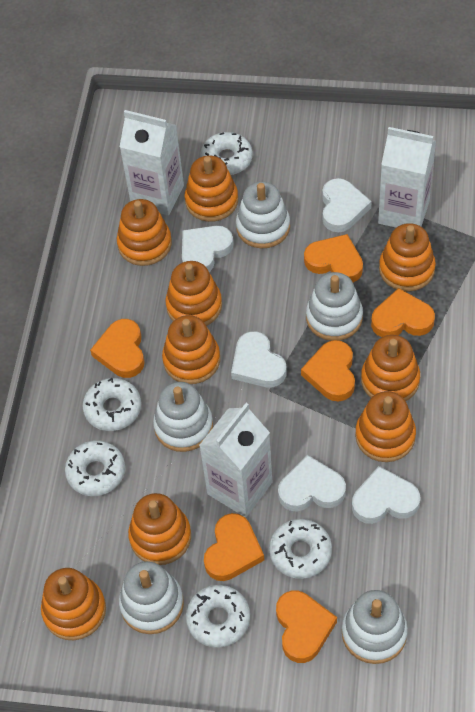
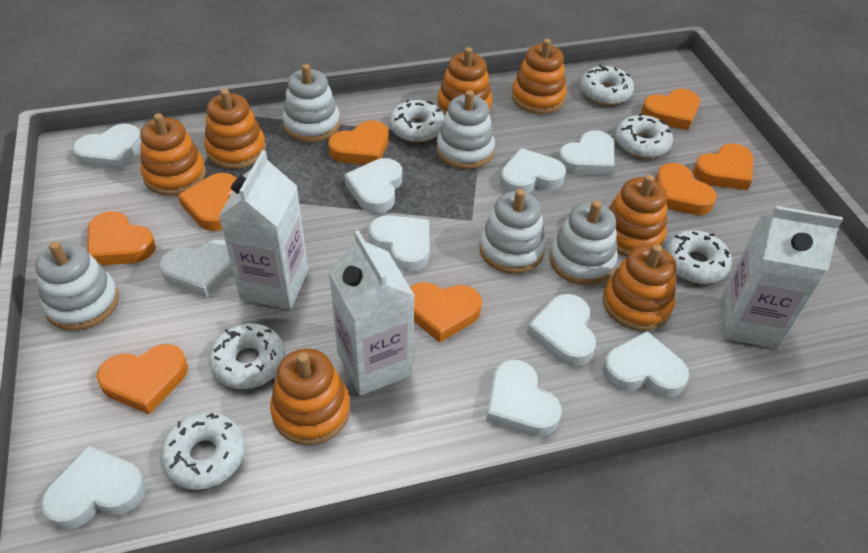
orange heart: 6 -> 8
orange stacking toy: 9 -> 7
white donut: 5 -> 6
white heart: 5 -> 10

